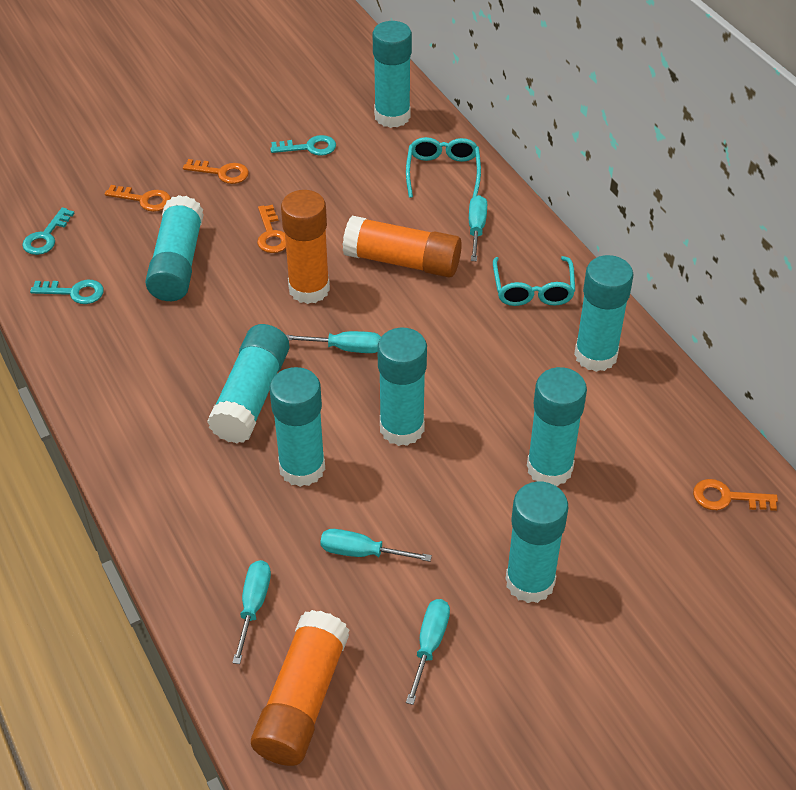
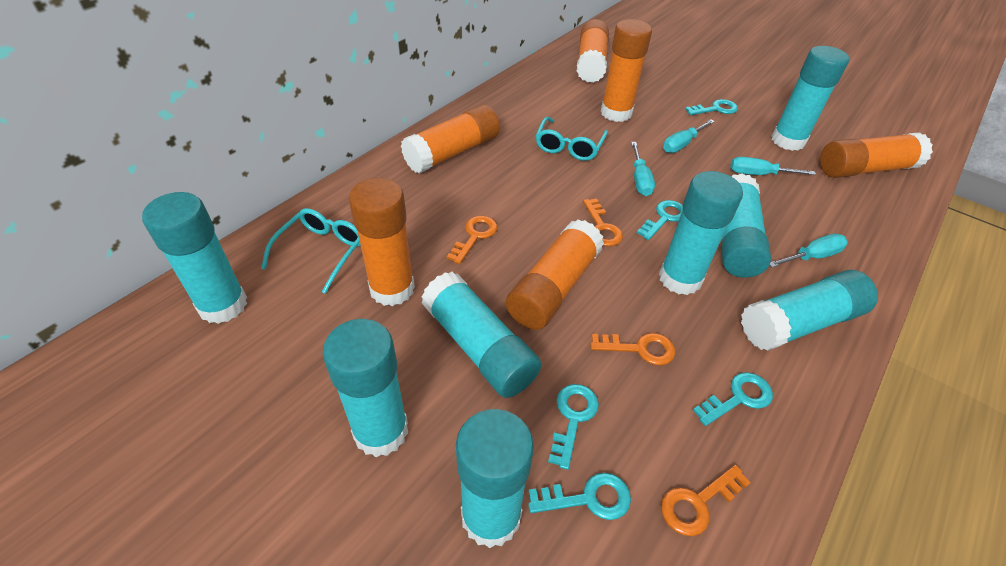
orange glue stick: 3 -> 6
turquoise key: 3 -> 5
turquoise screwdriver: 5 -> 4

